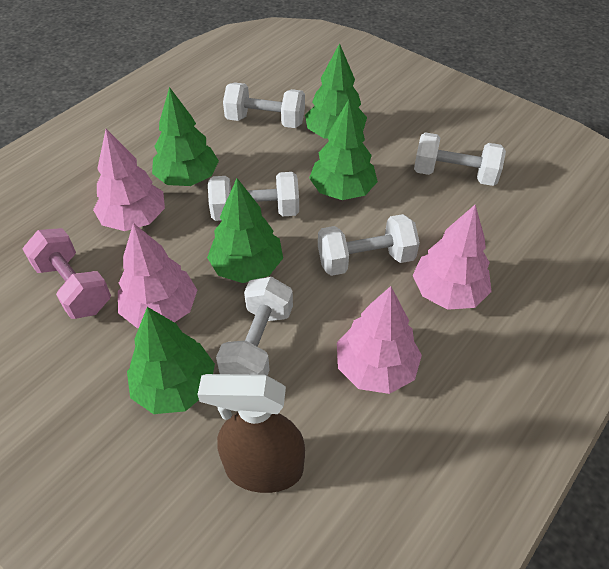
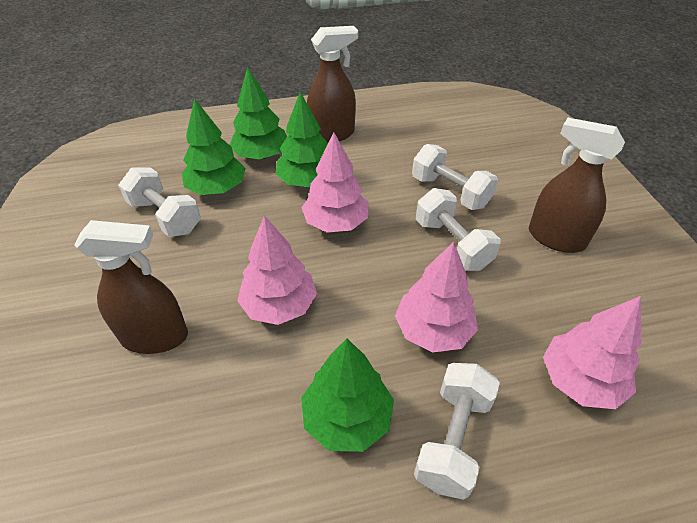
brown spray bottle: 1 -> 3
green tree: 5 -> 4
pink dumbbell: 1 -> 0
white dumbbell: 5 -> 4

